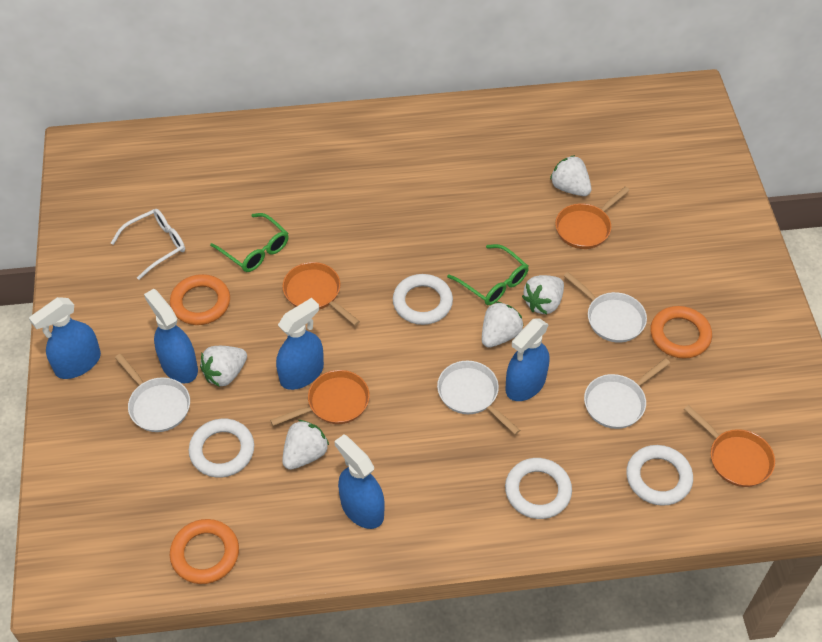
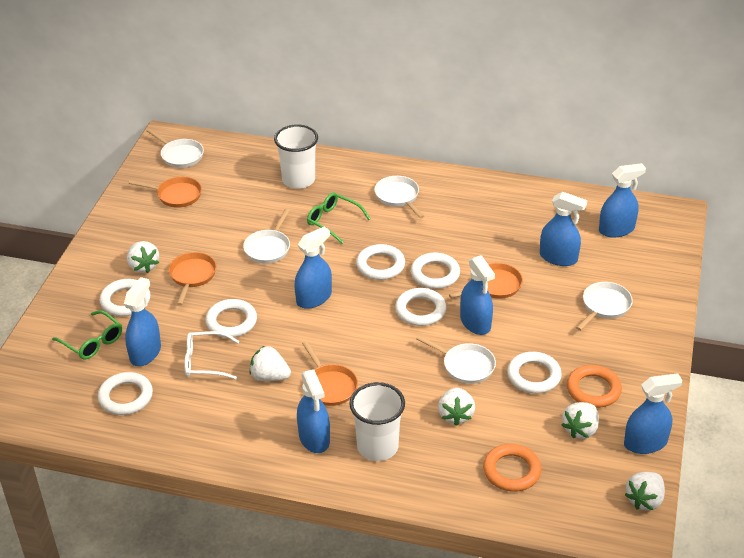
blue spray bottle: 5 -> 7
orange ring: 3 -> 2
white cup: 0 -> 2
white pan: 4 -> 5
white ring: 4 -> 7

